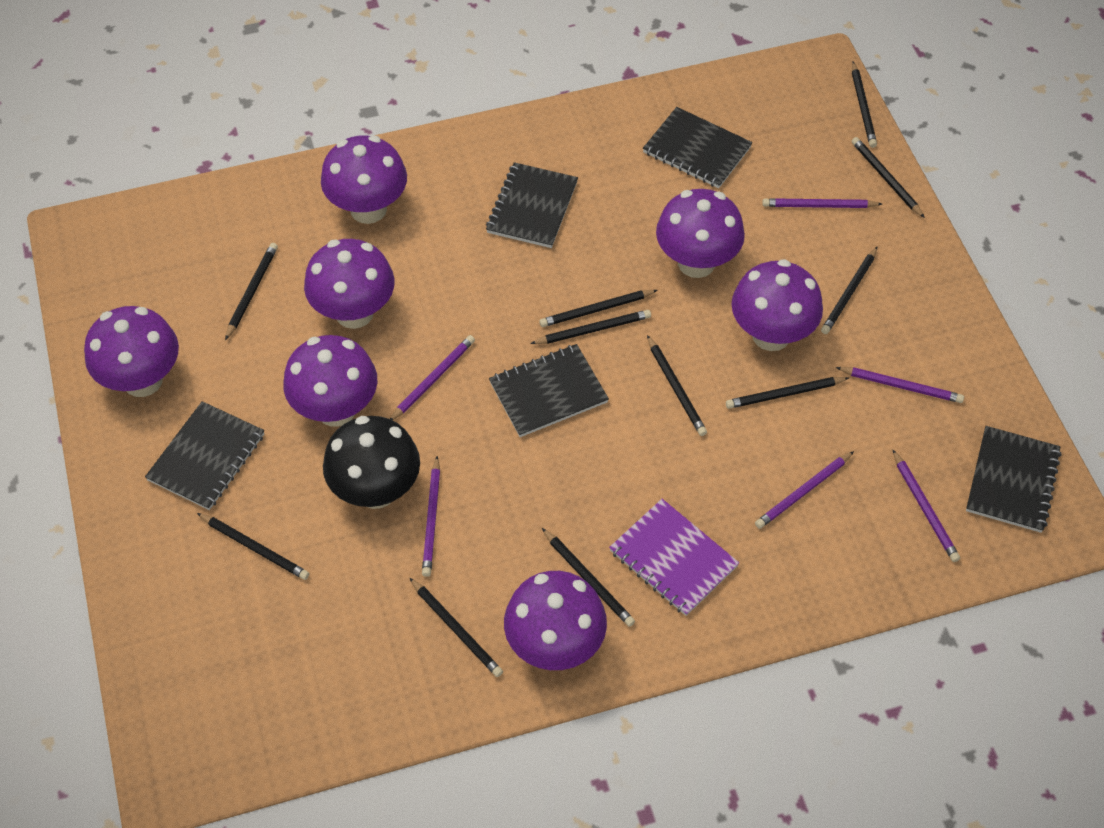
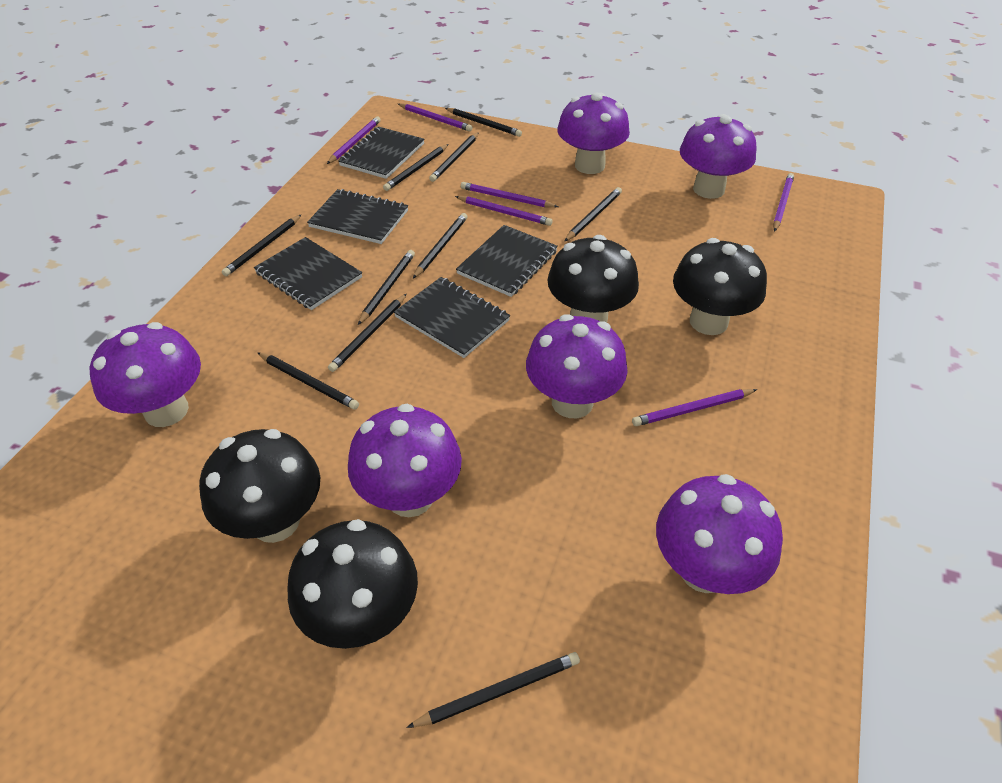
black mushroom: 1 -> 4
black pencil: 11 -> 10
purple mushroom: 7 -> 6
purple notebook: 1 -> 0

